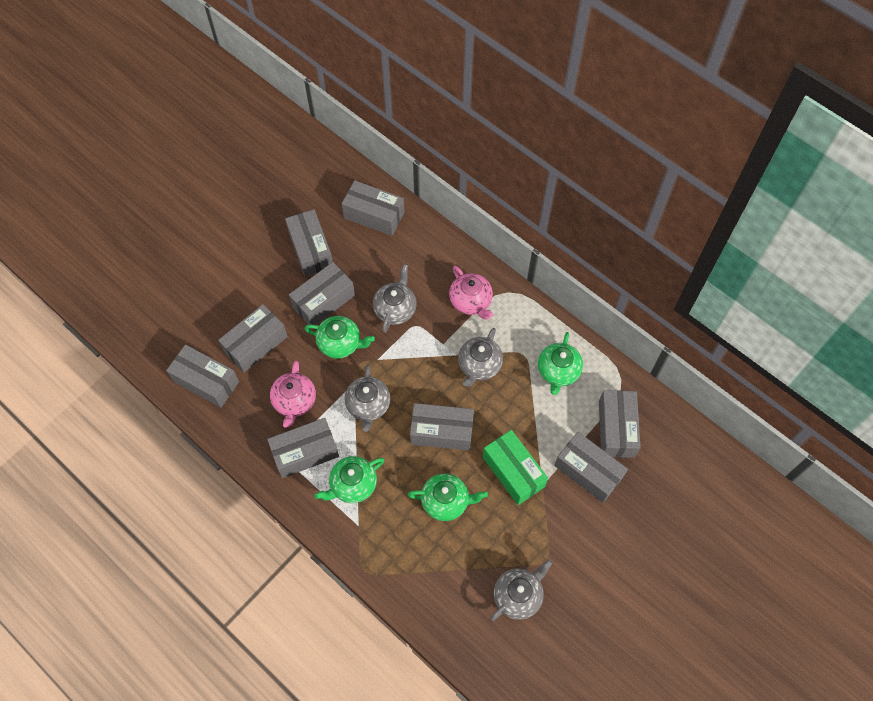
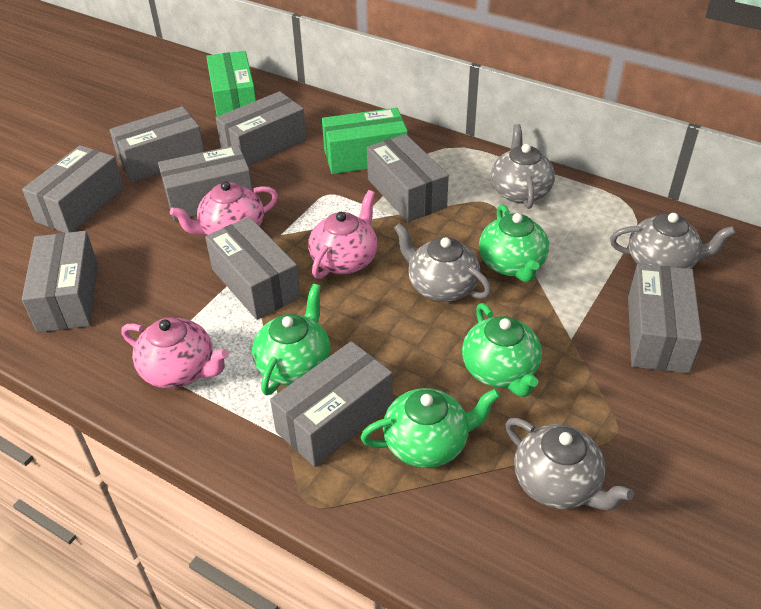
green box: 1 -> 2
pink teapot: 2 -> 3

